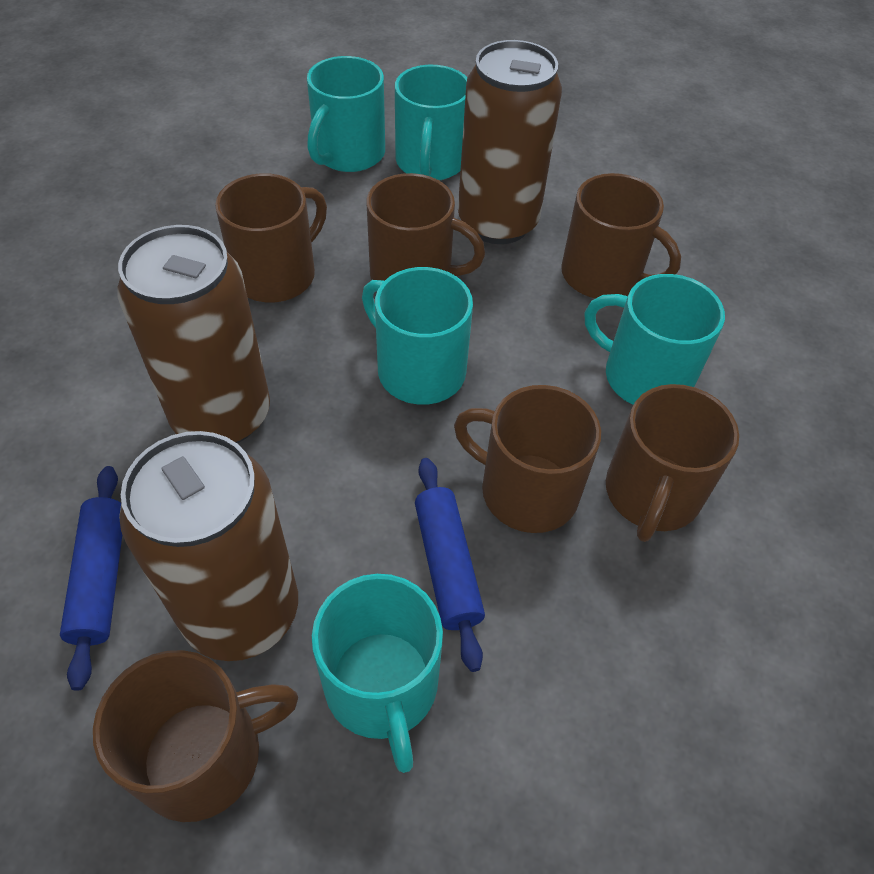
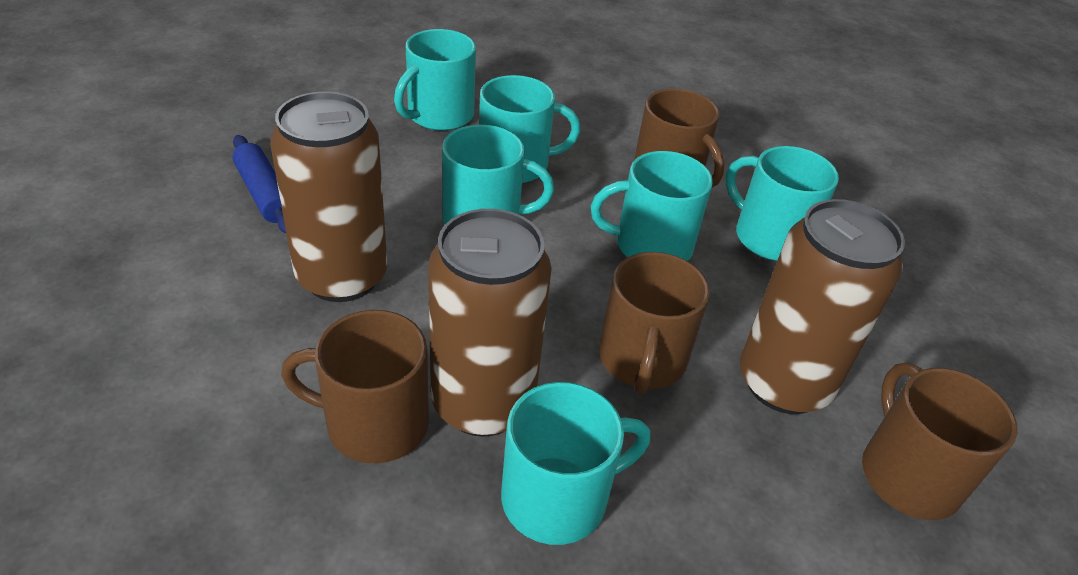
blue rolling pin: 2 -> 1
brown mug: 6 -> 4
turquoise mug: 5 -> 6

